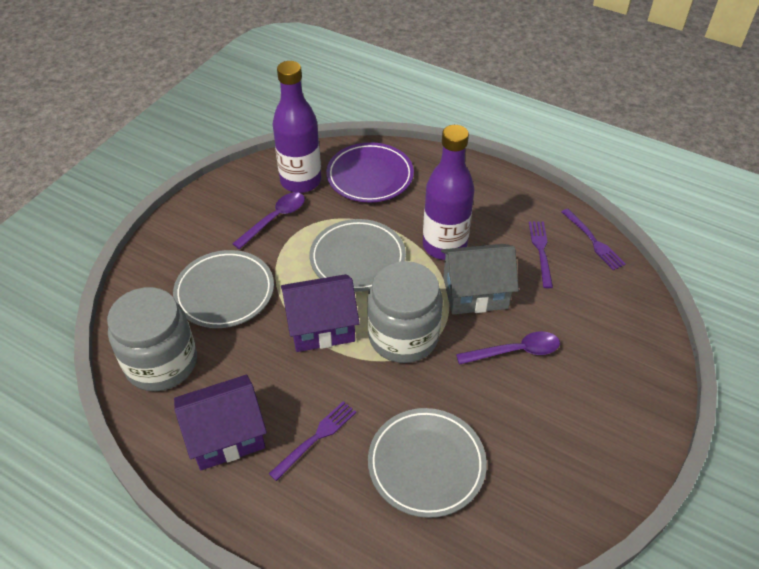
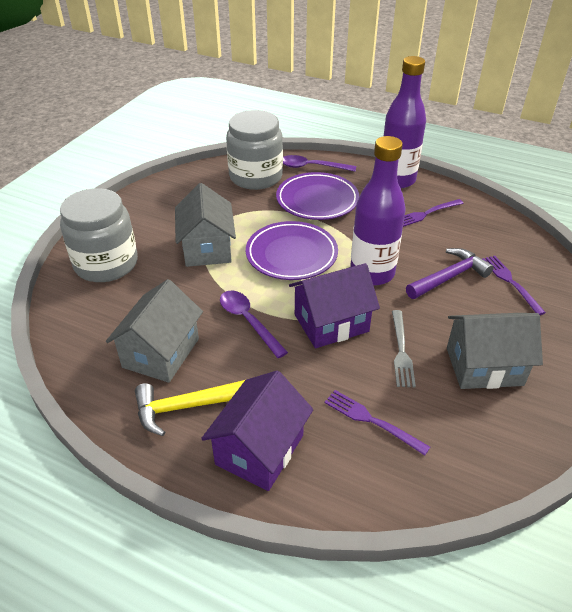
grey fork: 0 -> 1
grey house: 1 -> 3
grey plate: 3 -> 0
purple hammer: 0 -> 1
purple plate: 1 -> 2
yellow hammer: 0 -> 1

